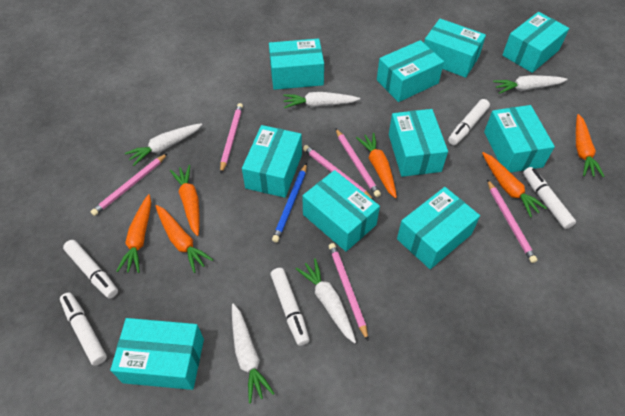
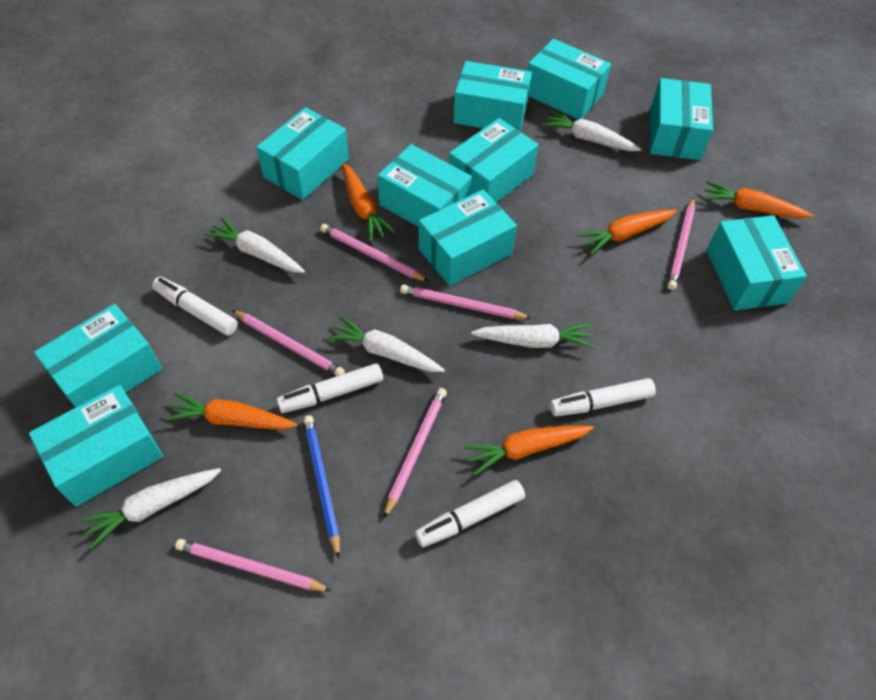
orange carrot: 6 -> 5
white marker: 5 -> 4

